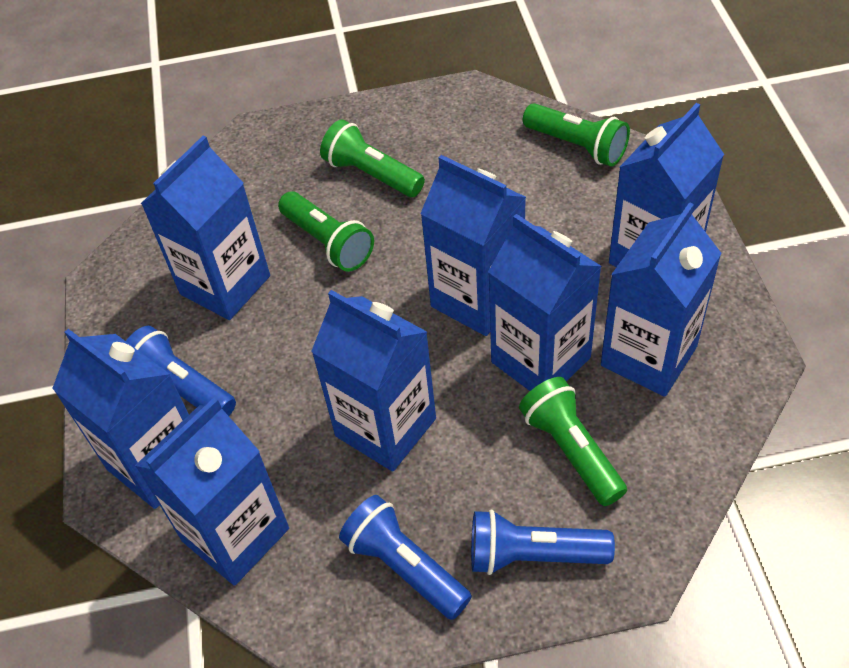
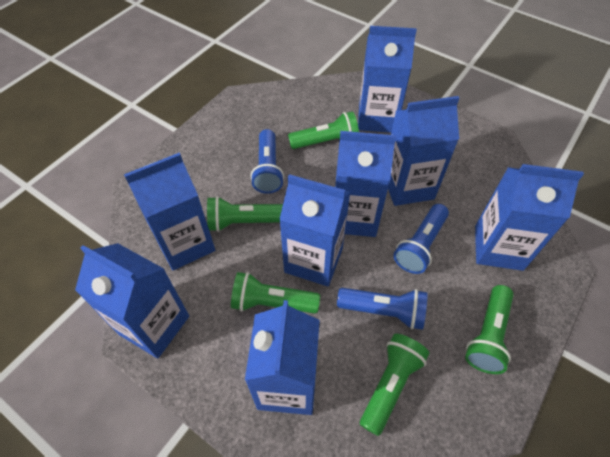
green flashlight: 4 -> 5

